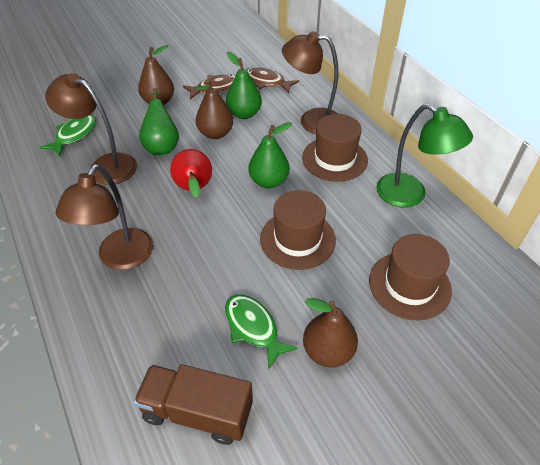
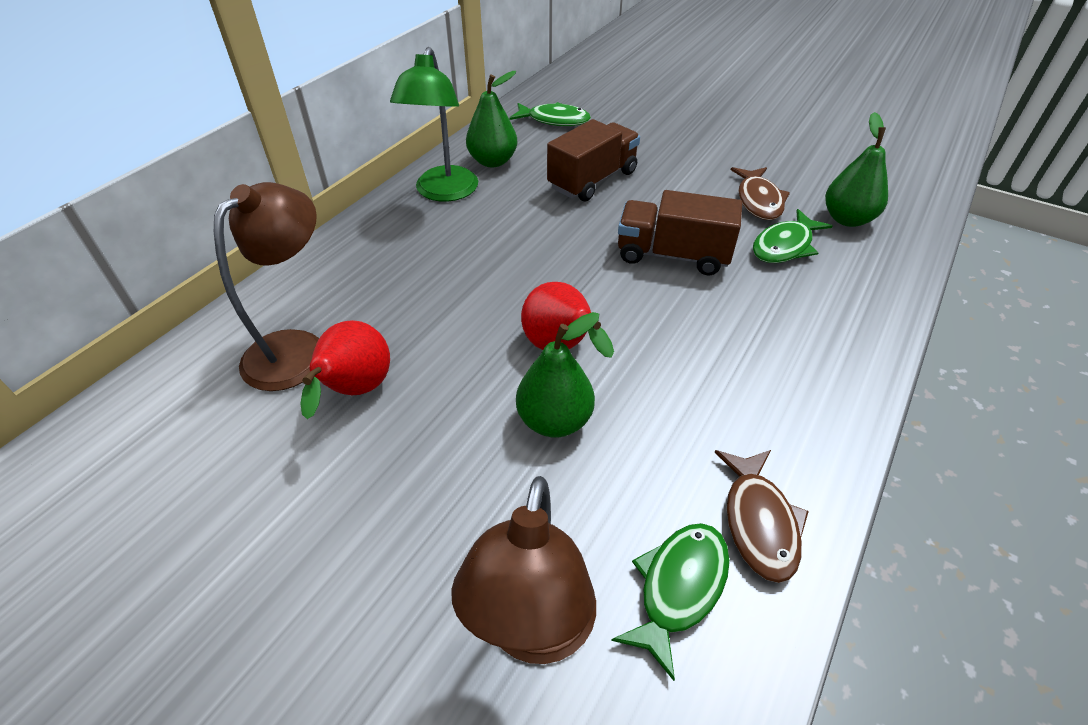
brown hat: 3 -> 0
brown lamp: 3 -> 2
brown pear: 3 -> 0
brown truck: 1 -> 2
green fish: 2 -> 3
red pear: 1 -> 2

